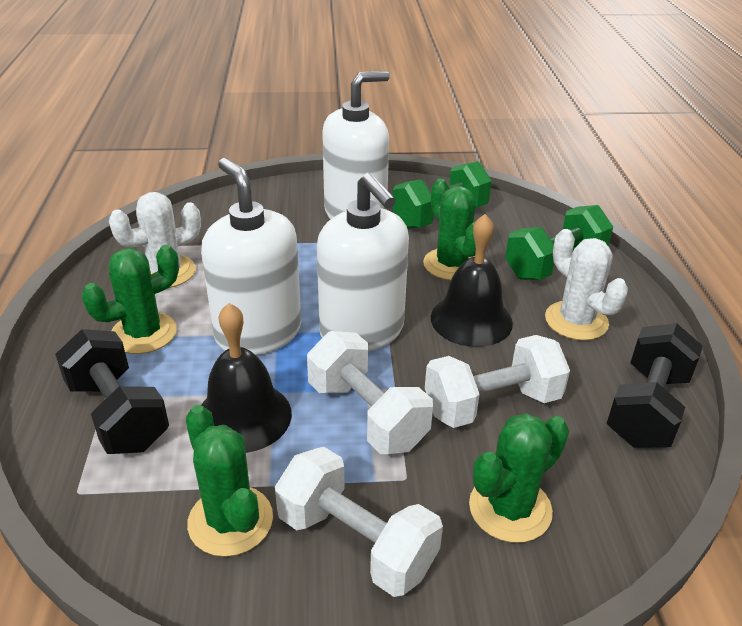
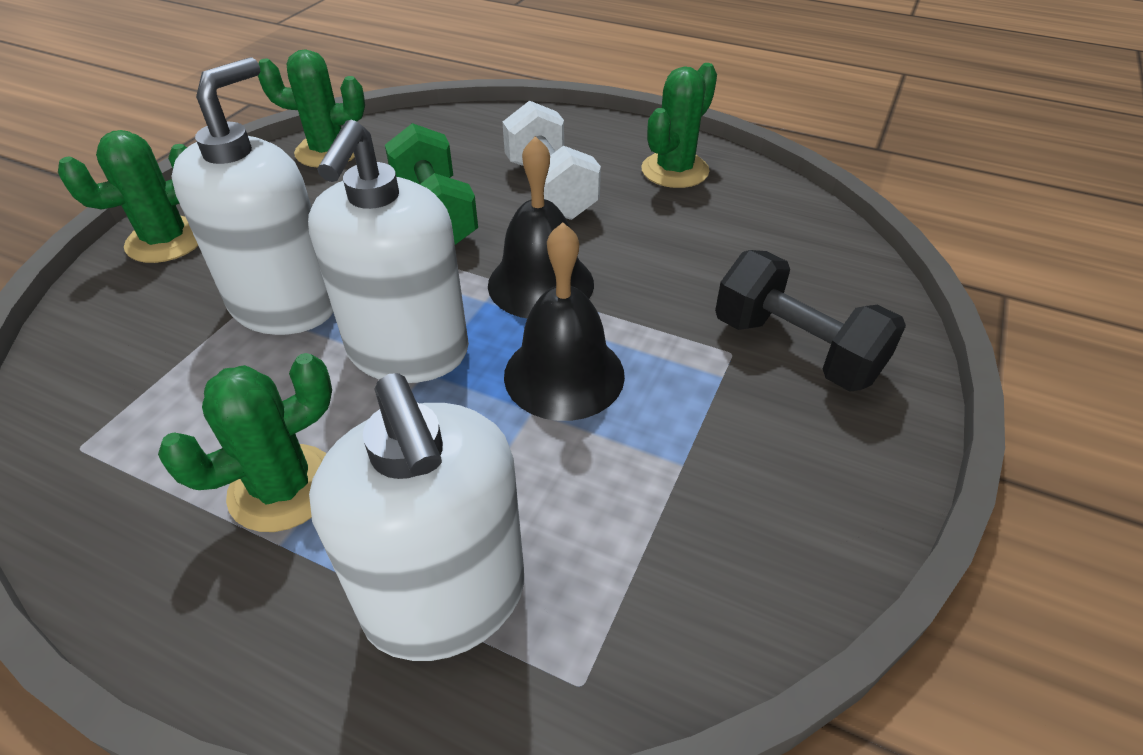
black dumbbell: 2 -> 1
green dumbbell: 2 -> 1
white cactus: 2 -> 0
white dumbbell: 3 -> 1

